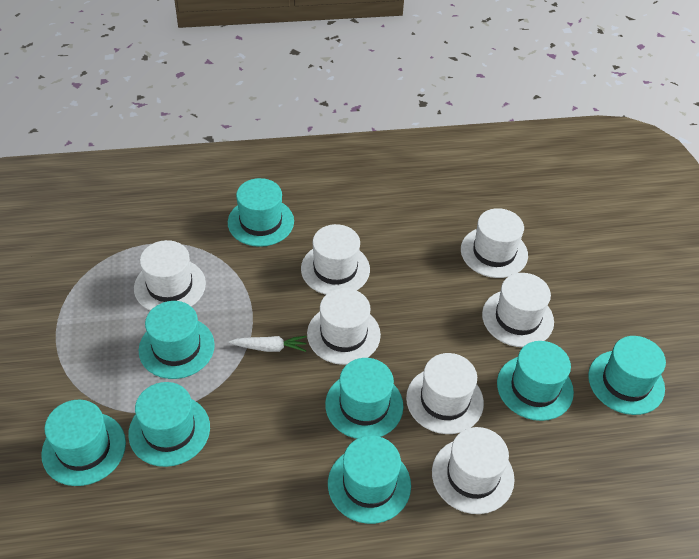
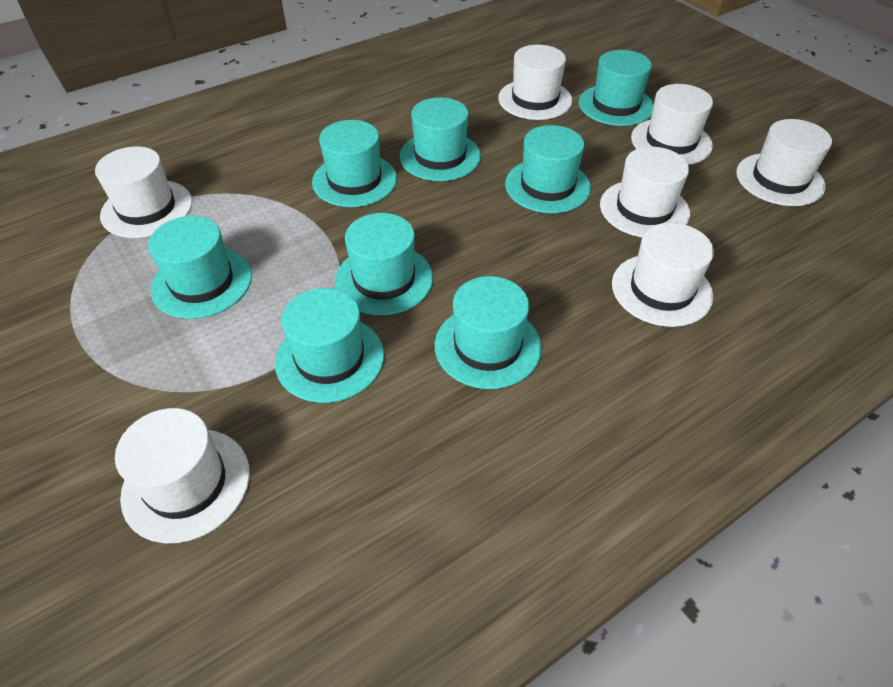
white carrot: 1 -> 0

